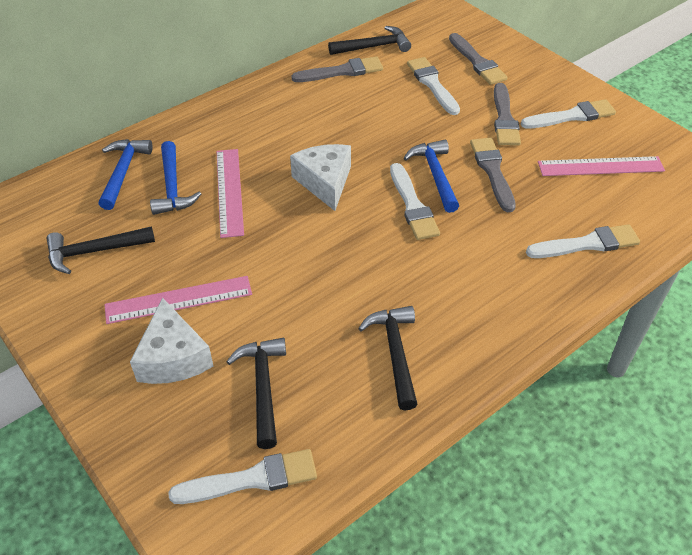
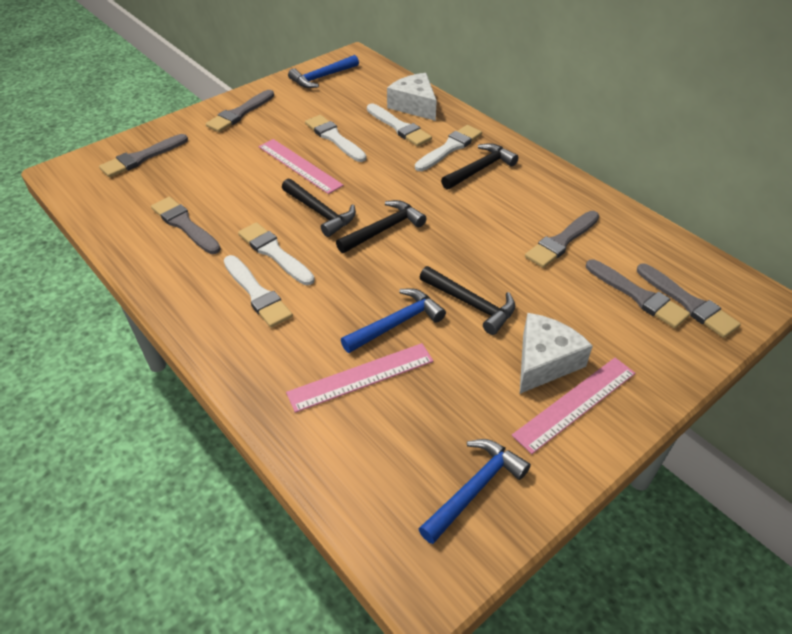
grey brush: 4 -> 6

